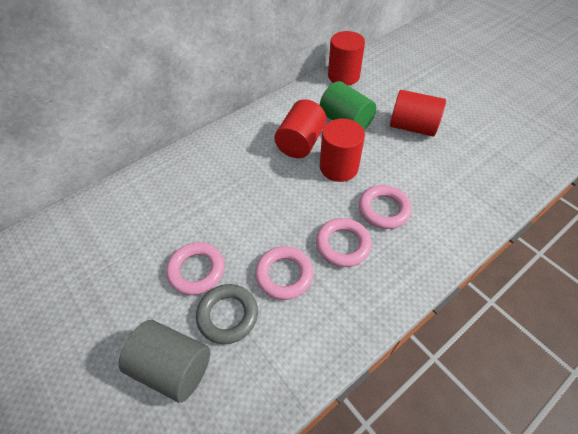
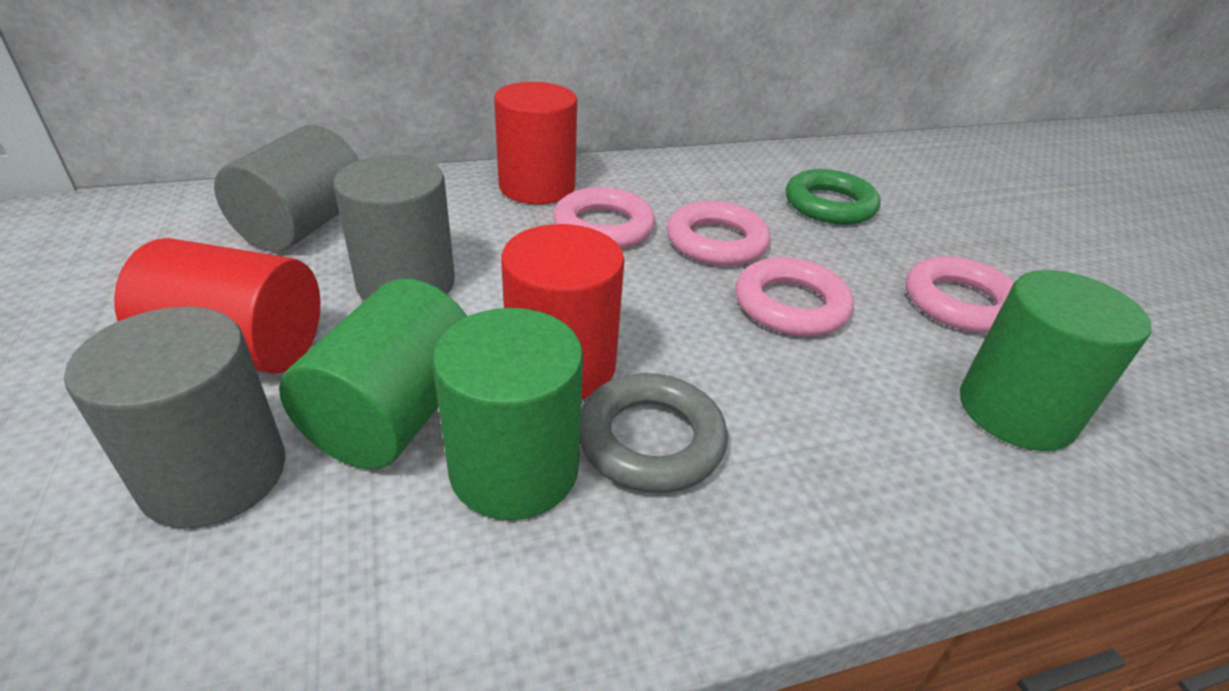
green cylinder: 1 -> 3
green ring: 0 -> 1
grey cylinder: 1 -> 3
red cylinder: 4 -> 3

